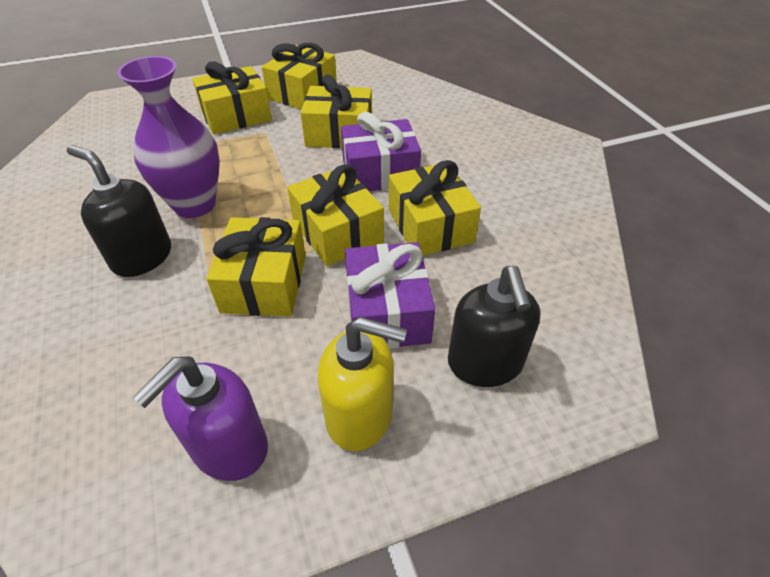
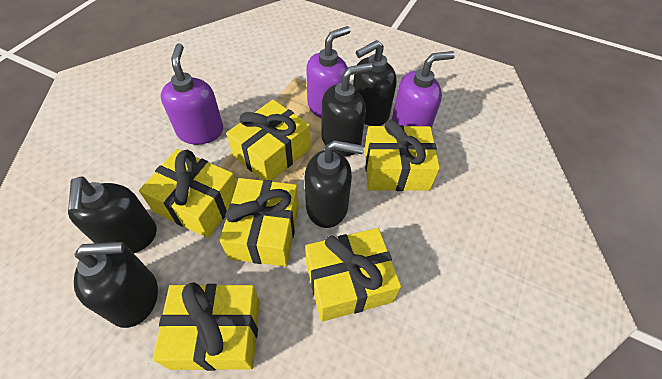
black soap dispenser: 2 -> 5
purple gift: 2 -> 0
purple soap dispenser: 1 -> 3
purple vase: 1 -> 0
yellow soap dispenser: 1 -> 0

